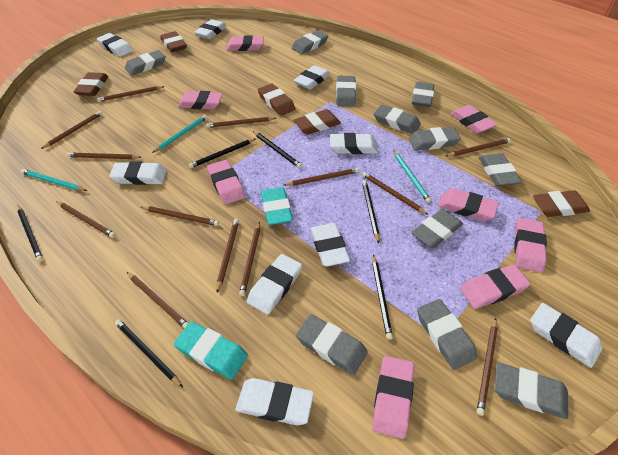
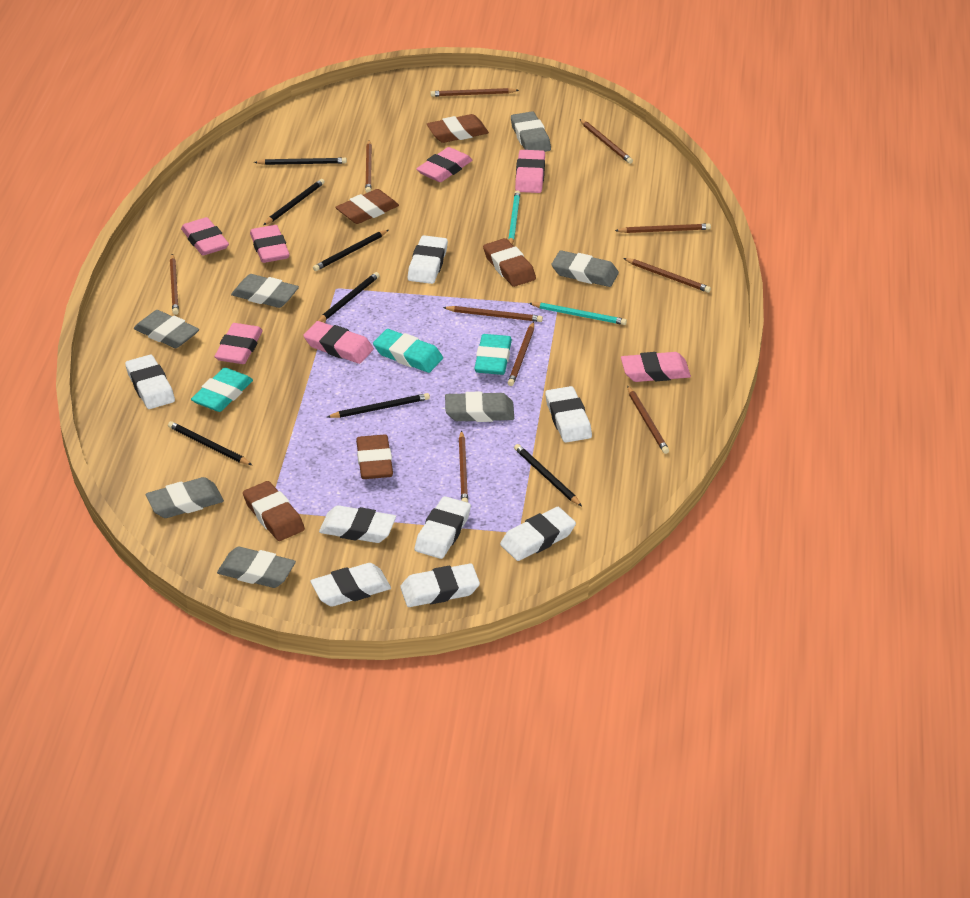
black pencil: 6 -> 7
brown pencil: 13 -> 10
grey eraser: 11 -> 7
pink eraser: 8 -> 7
turquoise eraser: 2 -> 3
turquoise pencil: 3 -> 2
white eraser: 9 -> 8

